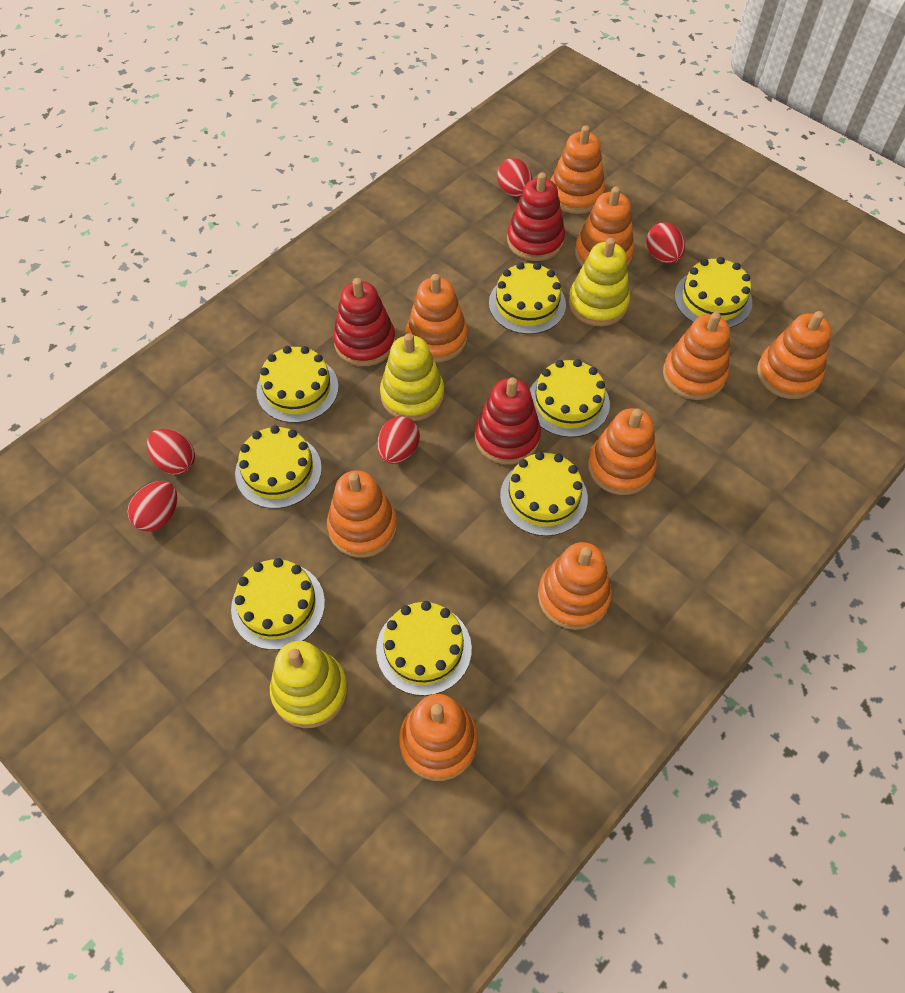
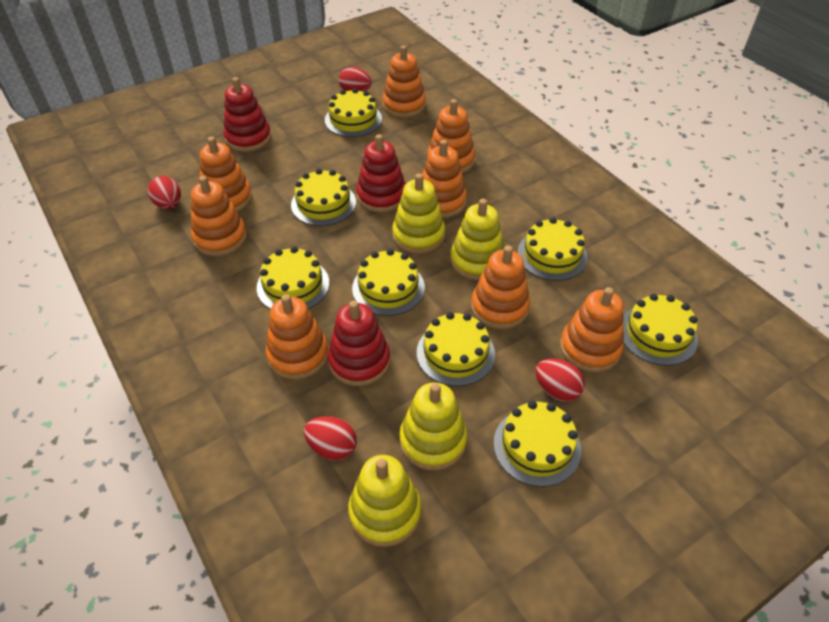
orange stacking toy: 9 -> 8
red egg: 5 -> 4
yellow stacking toy: 3 -> 4

